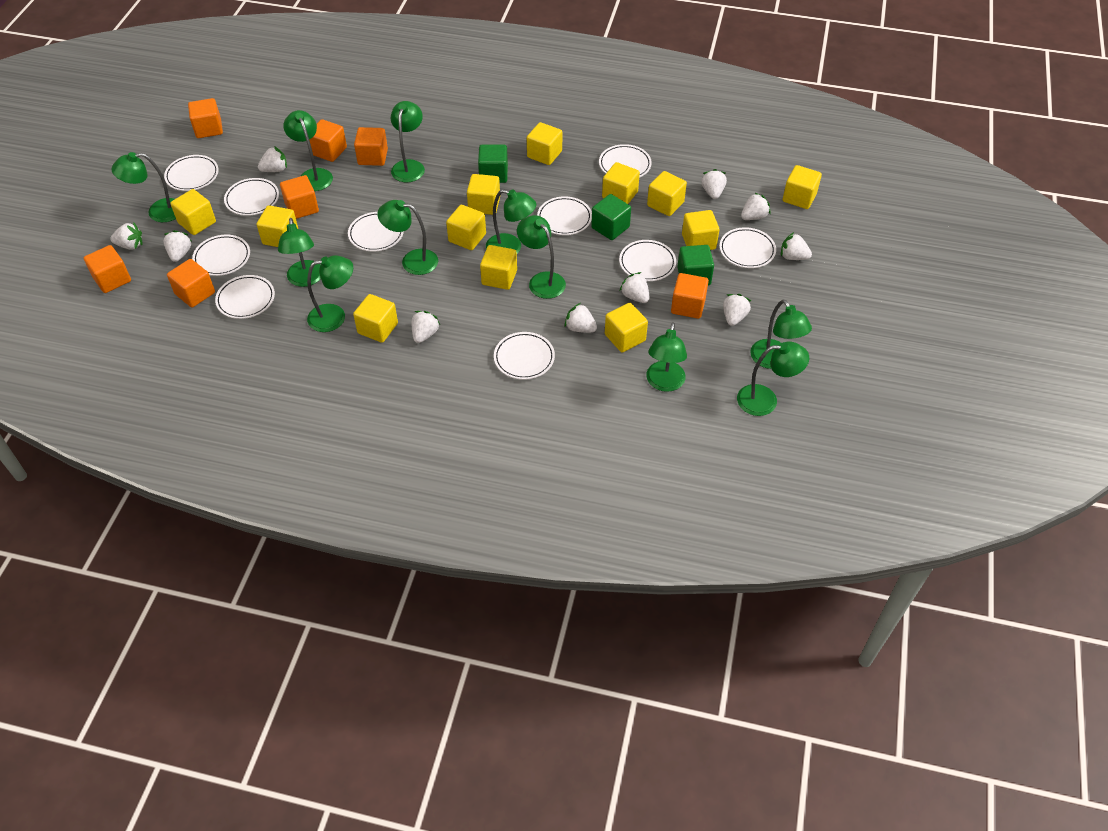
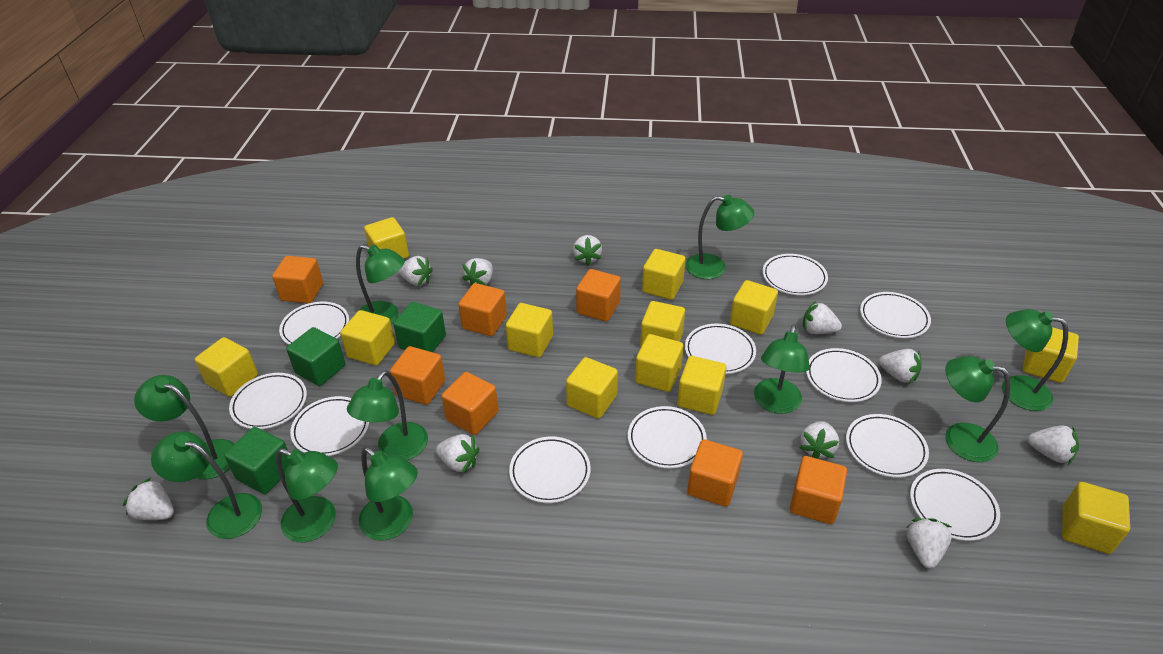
green lamp: 11 -> 10
white plate: 10 -> 11

